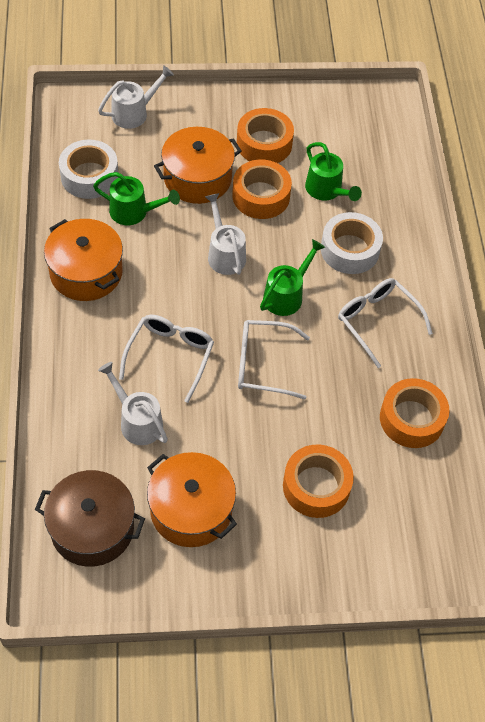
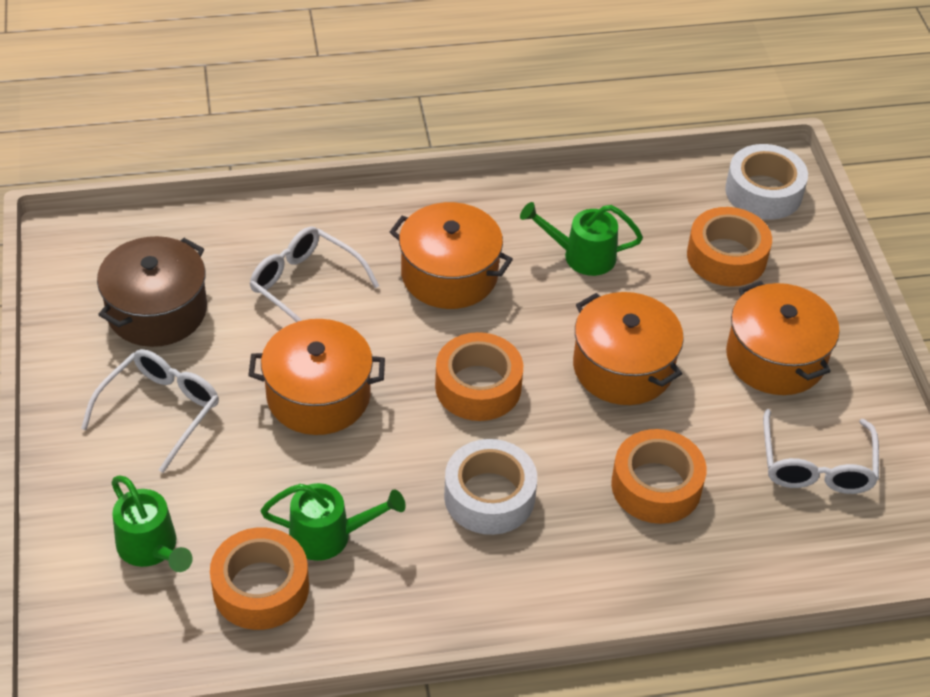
orange pot: 3 -> 4
white watering can: 3 -> 0

